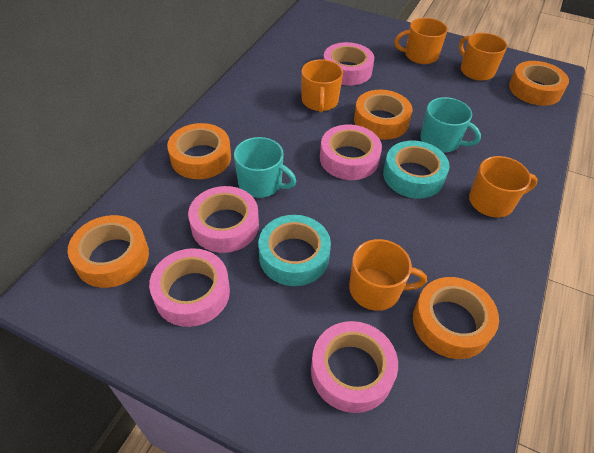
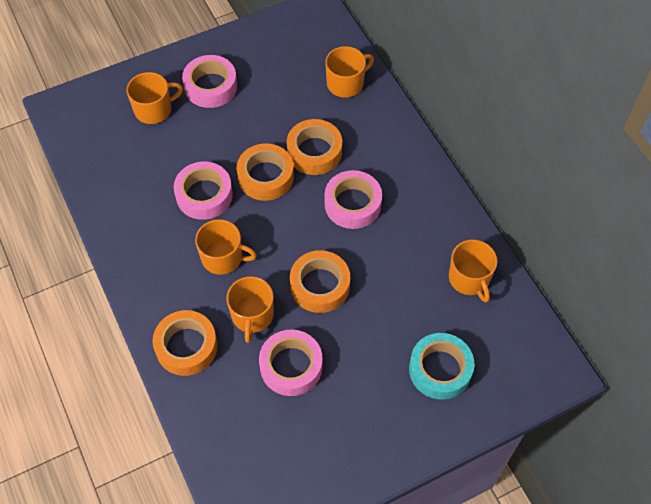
orange tape: 5 -> 4
pink tape: 5 -> 4
turquoise mug: 2 -> 0
turquoise tape: 2 -> 1

